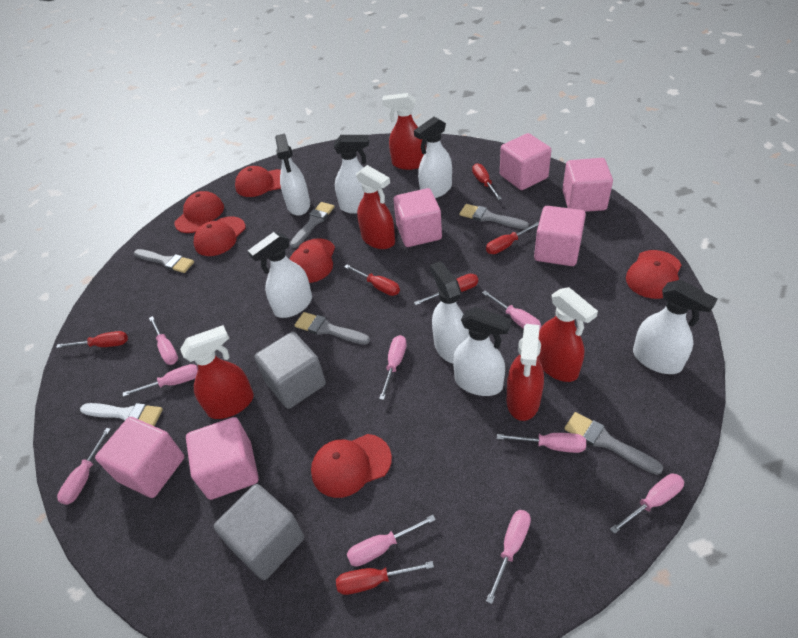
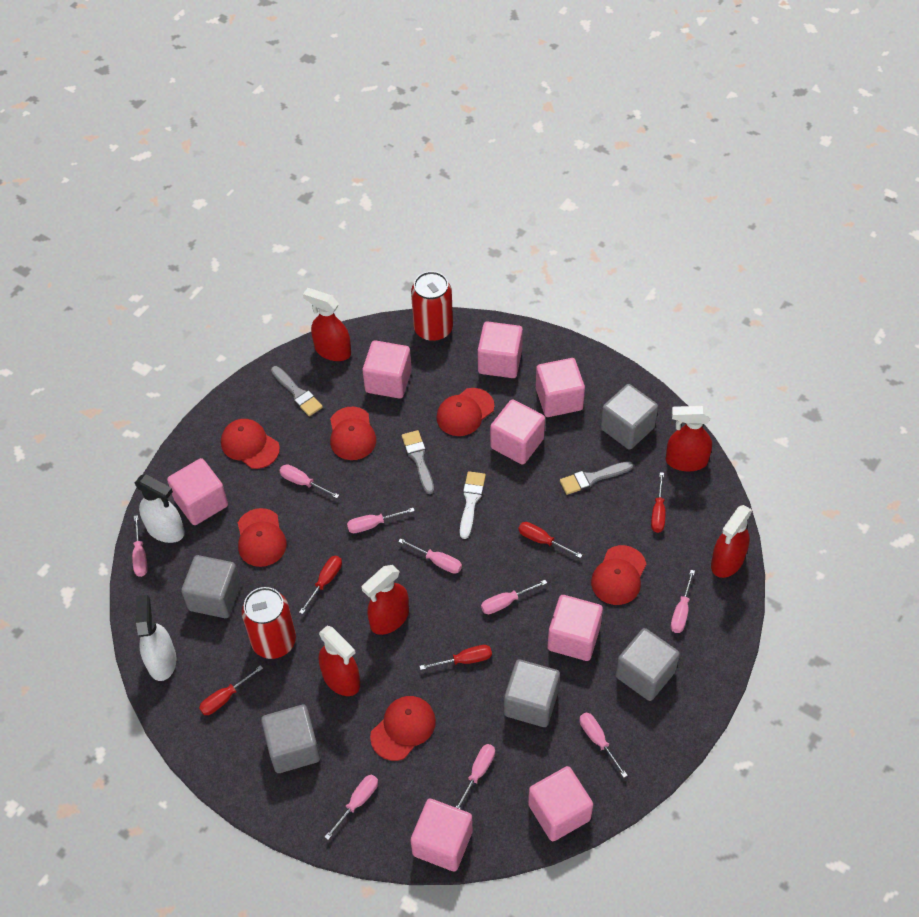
grey brush: 5 -> 3
grey cube: 2 -> 5
pink cube: 6 -> 8
red can: 0 -> 2
red screwdriver: 6 -> 5
white spray bottle: 7 -> 2

